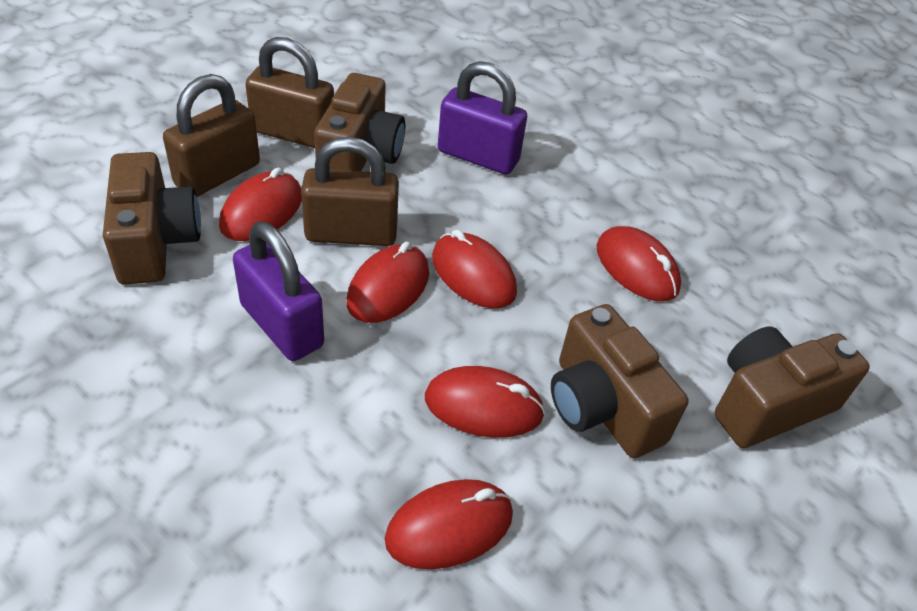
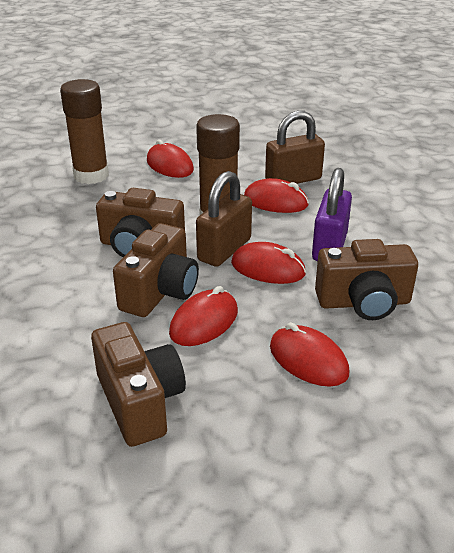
brown glue stick: 0 -> 2
brown padlock: 3 -> 2
purple padlock: 2 -> 1
red mouse: 6 -> 5

